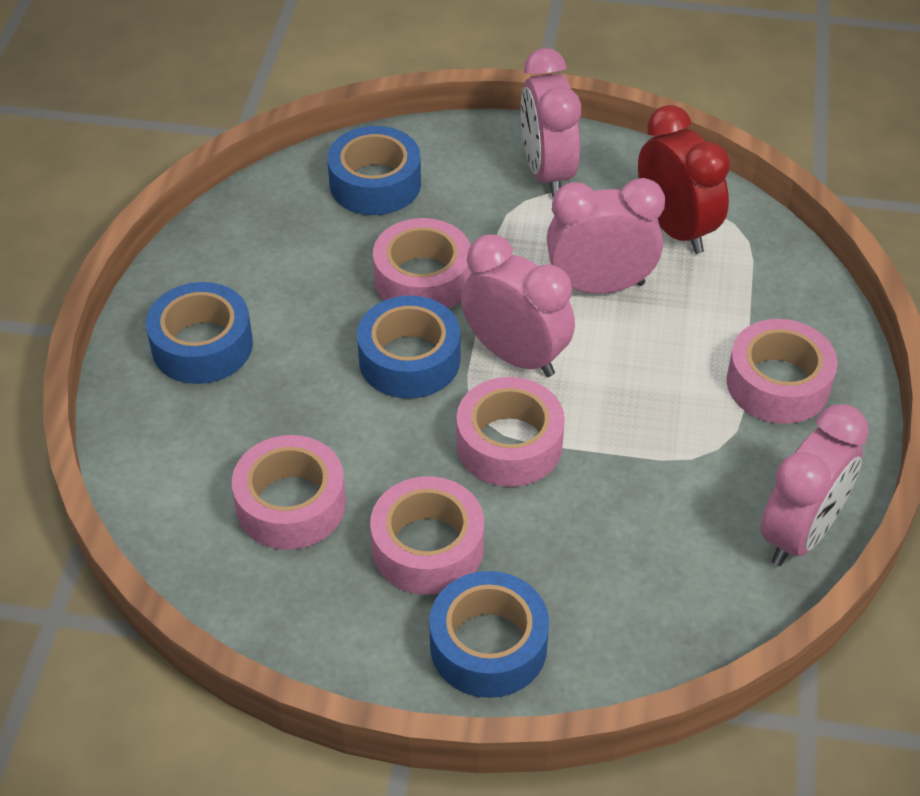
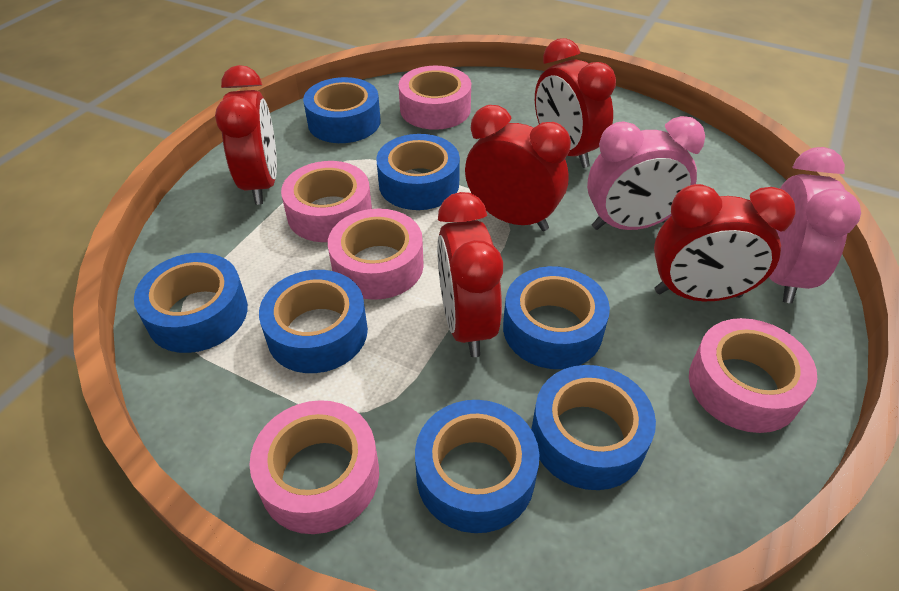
blue tape: 4 -> 7
pink clock: 4 -> 2
red clock: 1 -> 5

